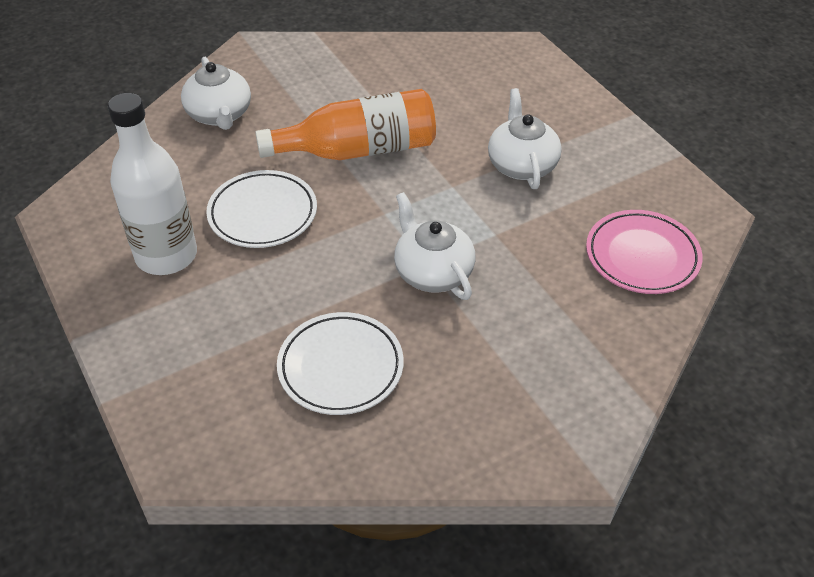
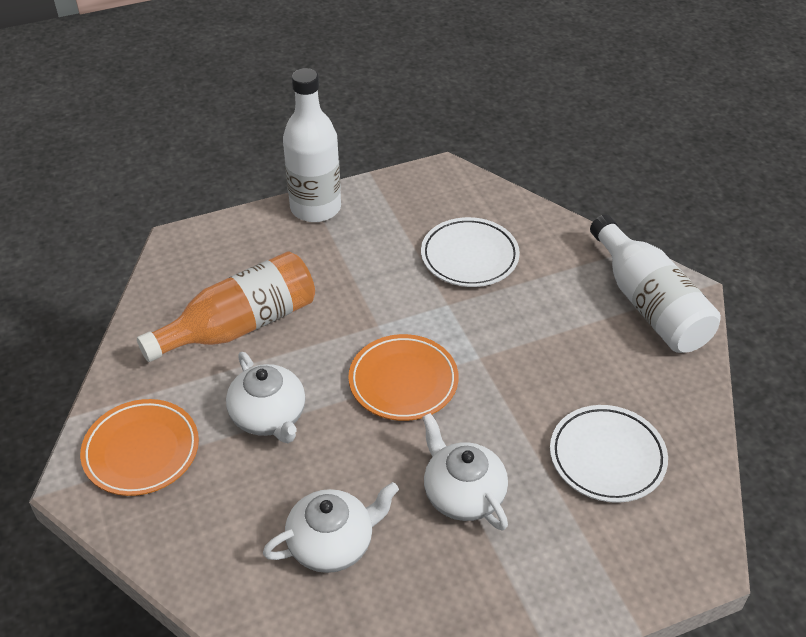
orange plate: 0 -> 2
pink plate: 1 -> 0
white bottle: 1 -> 2

